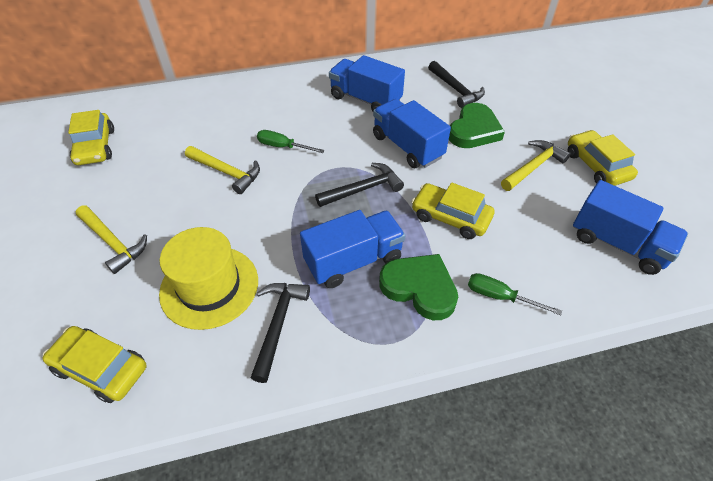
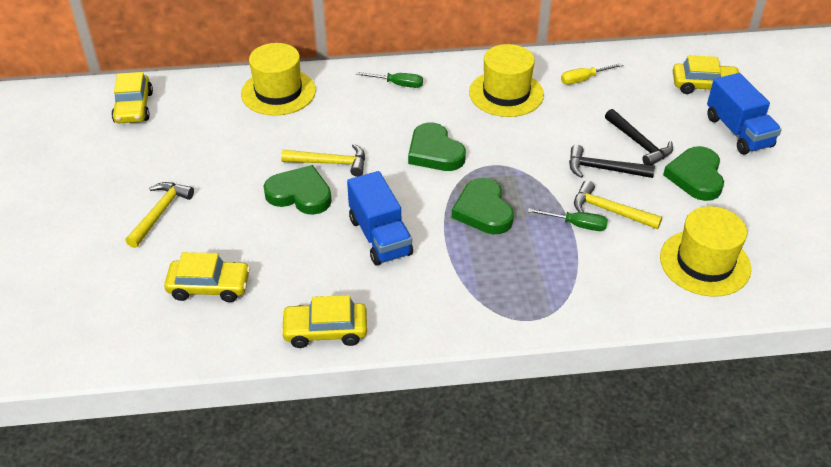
black hammer: 3 -> 2
blue truck: 4 -> 2
green heart: 2 -> 4
yellow hat: 1 -> 3
yellow screwdriver: 0 -> 1

